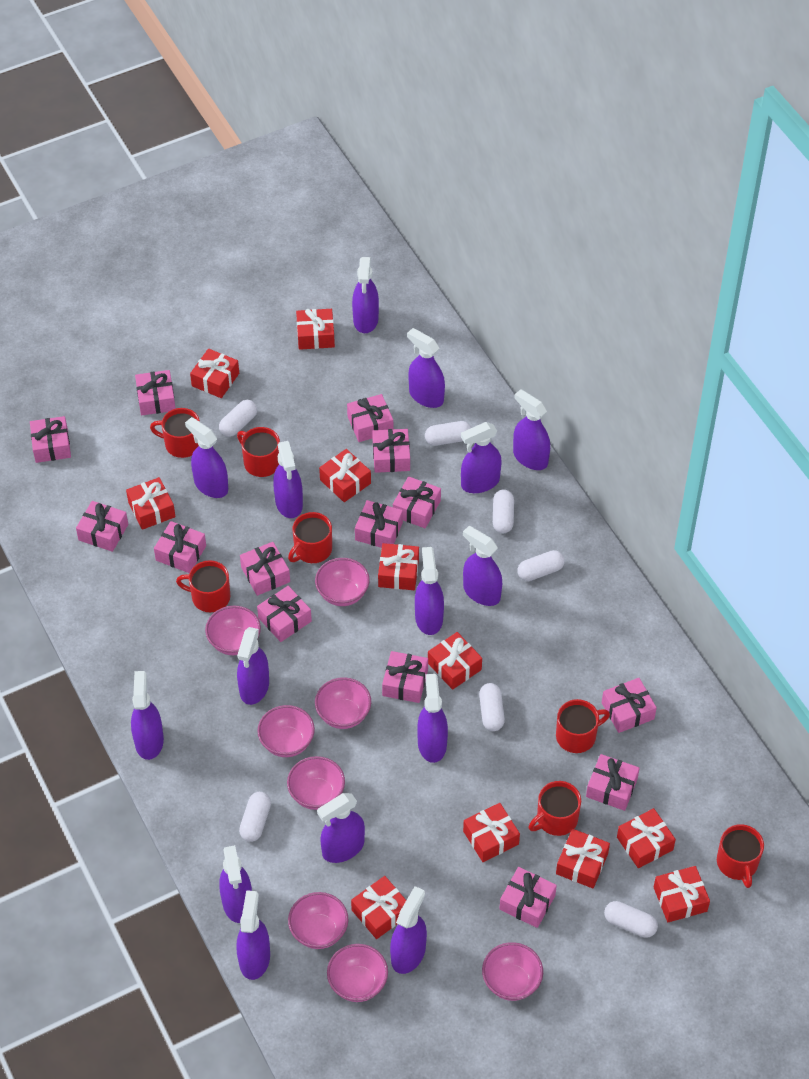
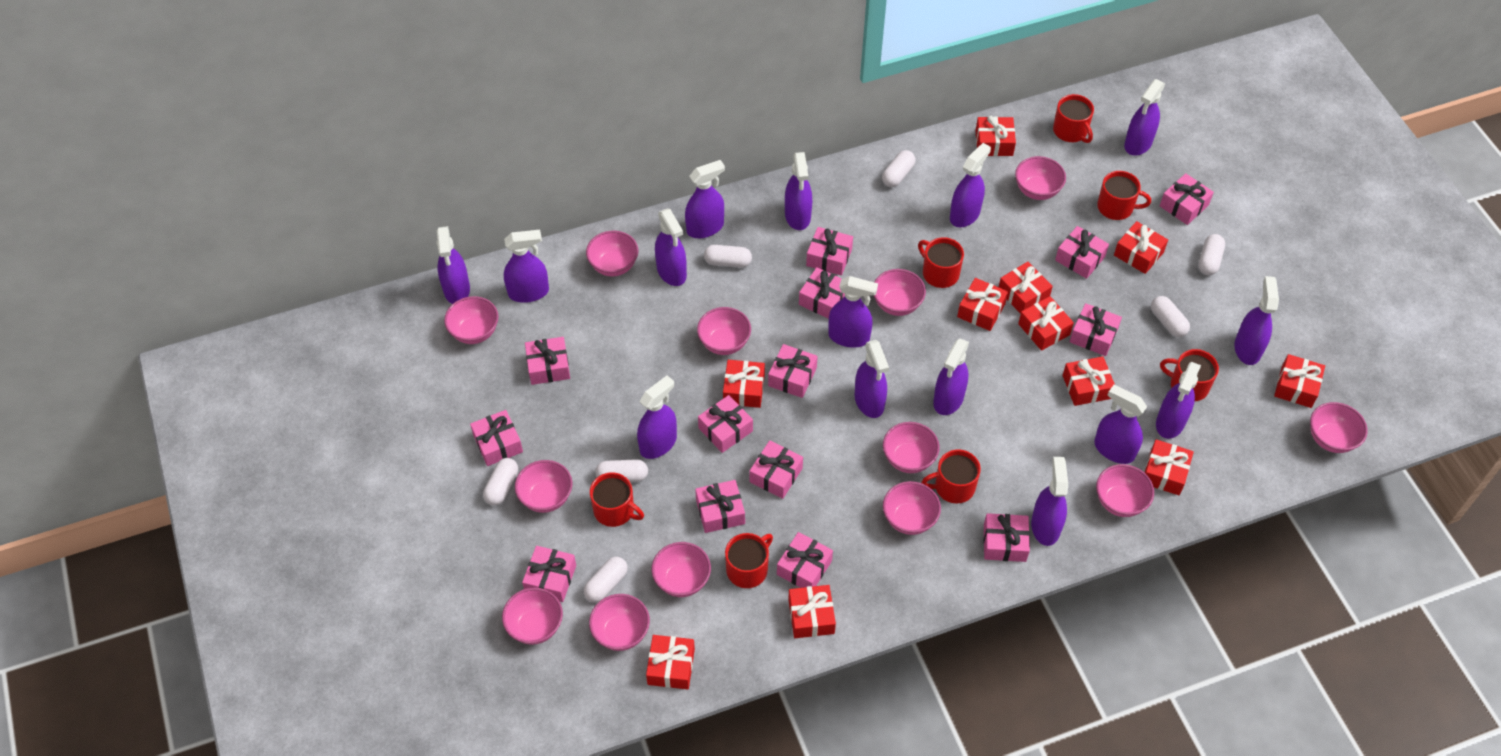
pink bowl: 8 -> 13

